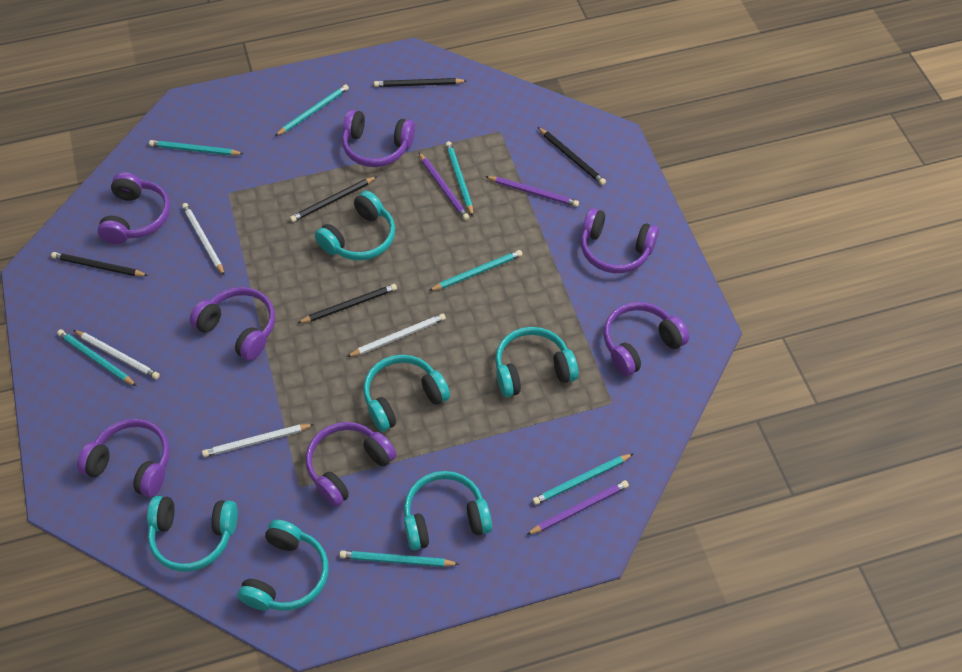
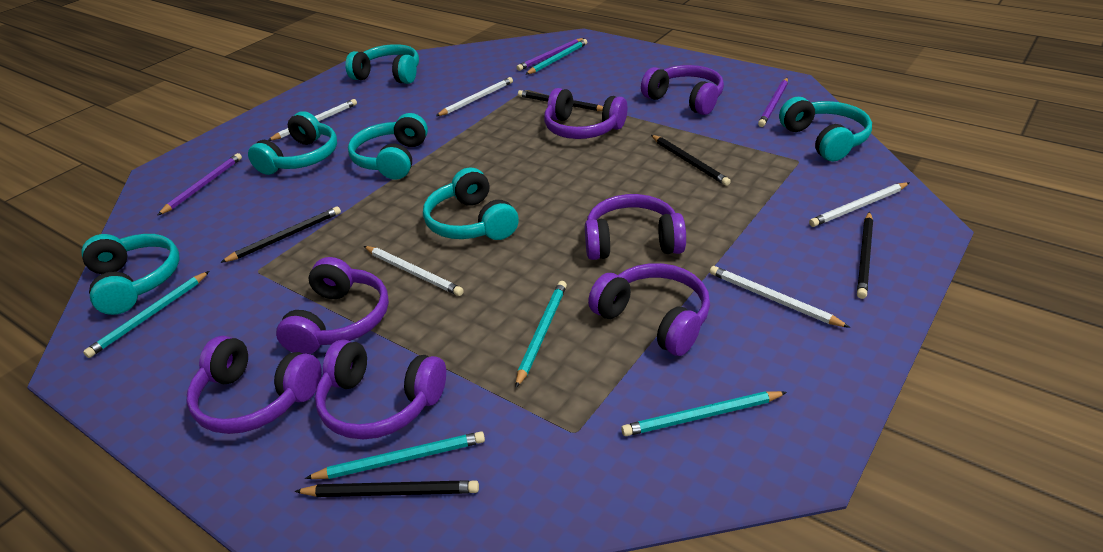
turquoise pencil: 7 -> 5
white pencil: 4 -> 5

